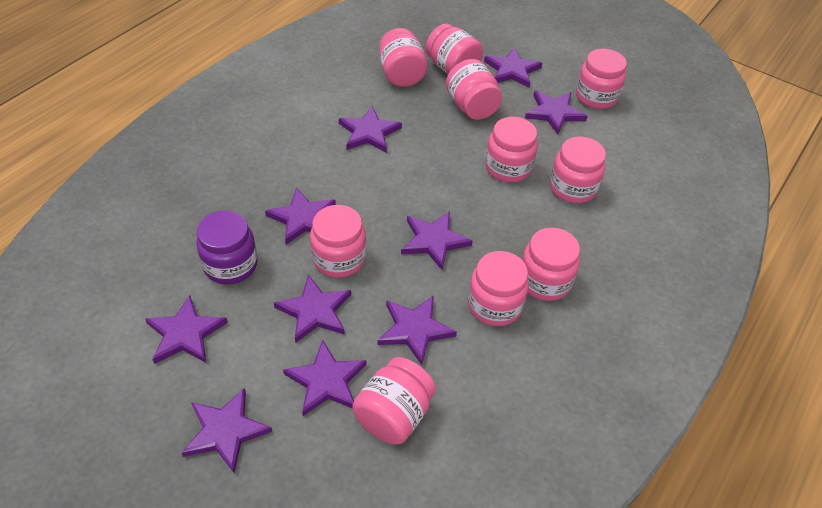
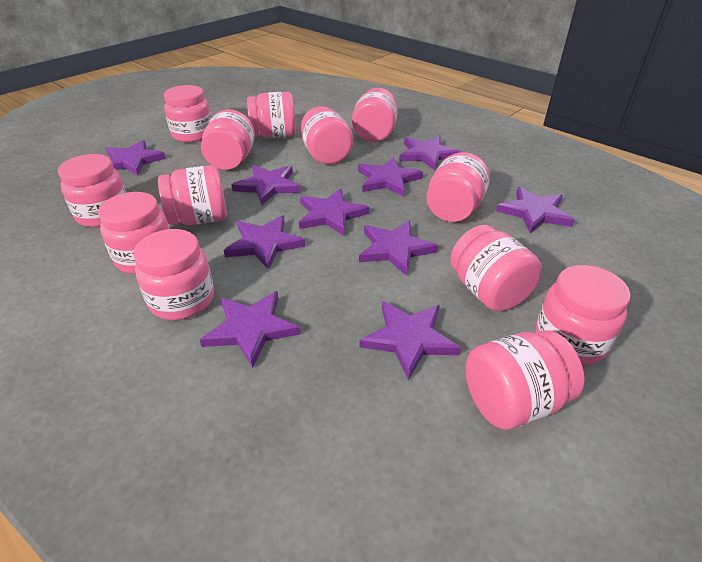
pink jar: 10 -> 13
purple jar: 1 -> 0

